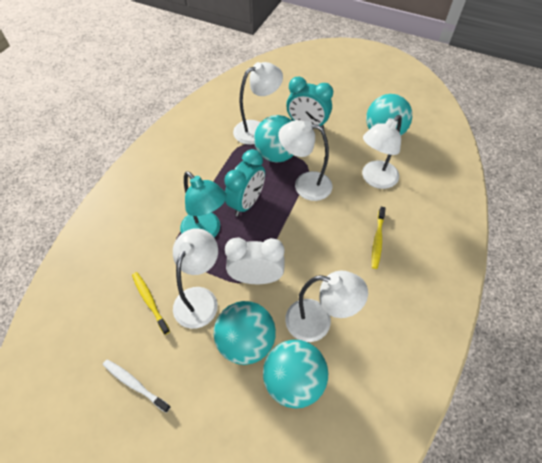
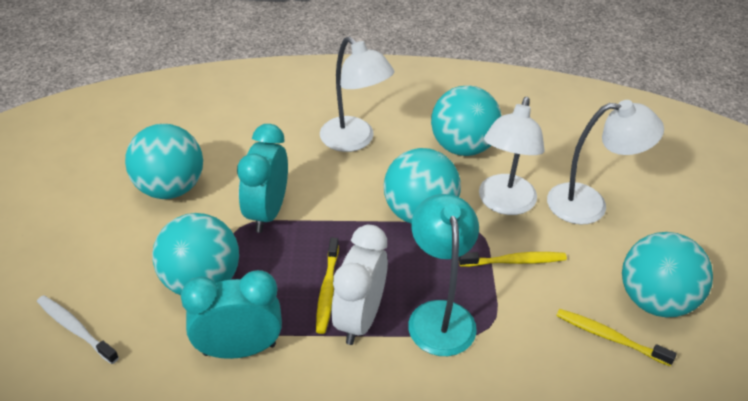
turquoise ball: 4 -> 5
white lamp: 5 -> 3
yellow toothbrush: 2 -> 3

